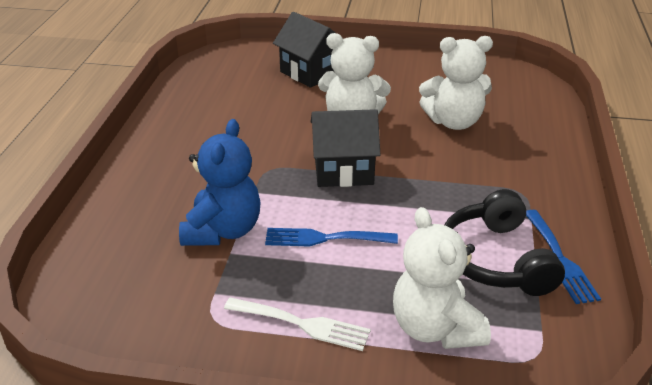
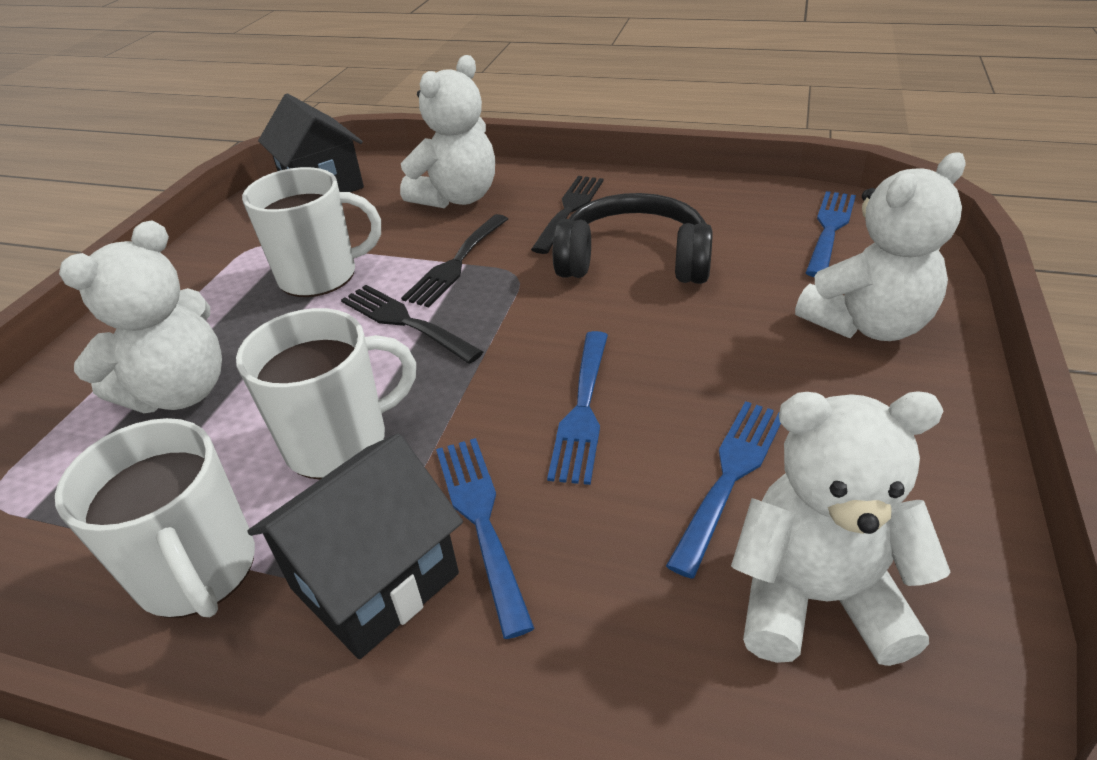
black fork: 0 -> 3
blue fork: 2 -> 4
blue teddy bear: 1 -> 0
white fork: 1 -> 0
white mug: 0 -> 3
white teddy bear: 3 -> 4

